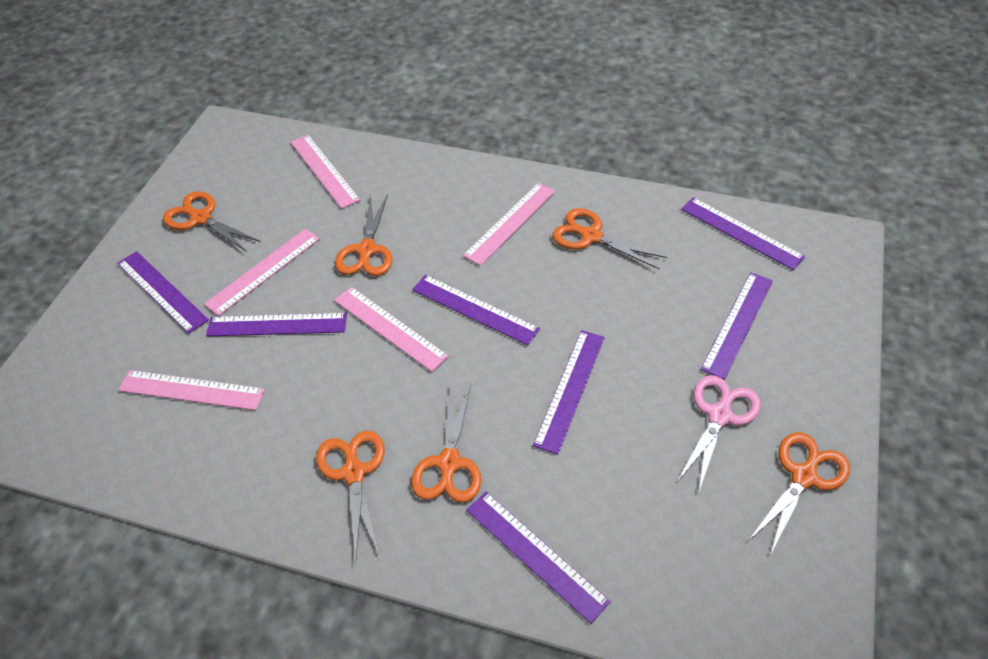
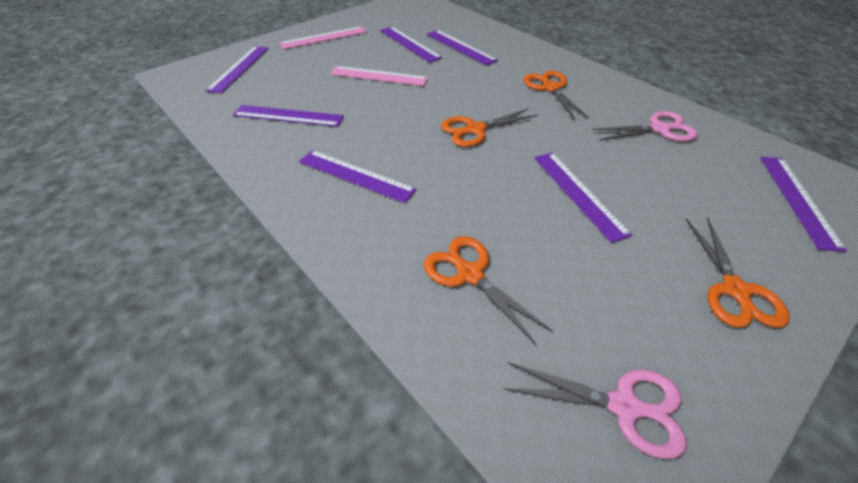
orange scissors: 6 -> 4
pink ruler: 5 -> 2
pink scissors: 1 -> 2

